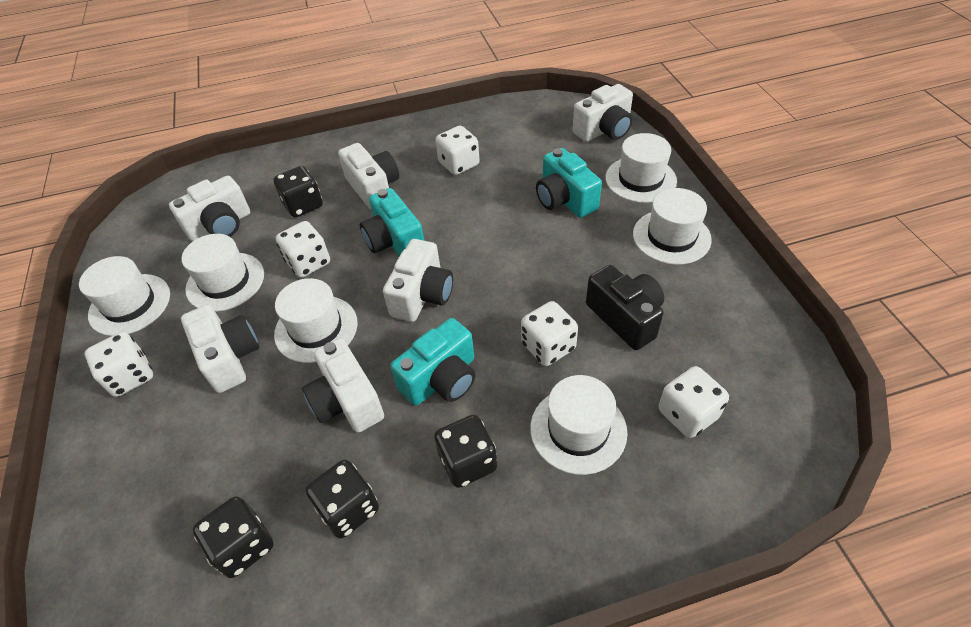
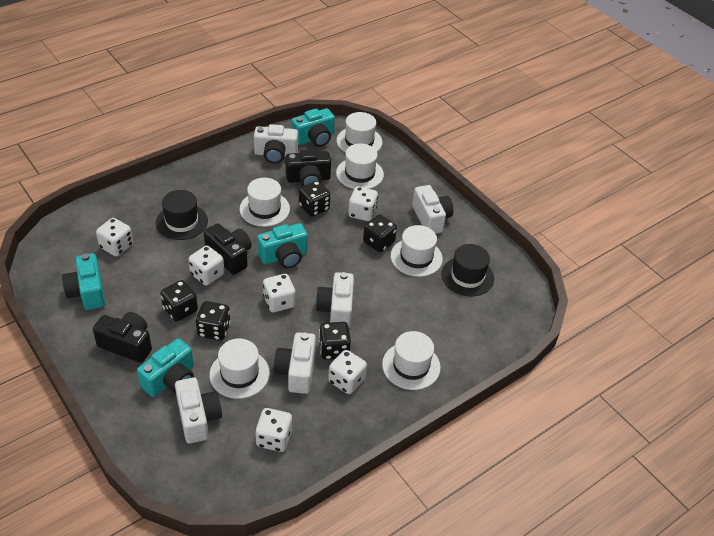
black camera: 1 -> 3
black dice: 4 -> 5
black hat: 0 -> 2
turquoise camera: 3 -> 4
white camera: 6 -> 5
white dice: 5 -> 6

